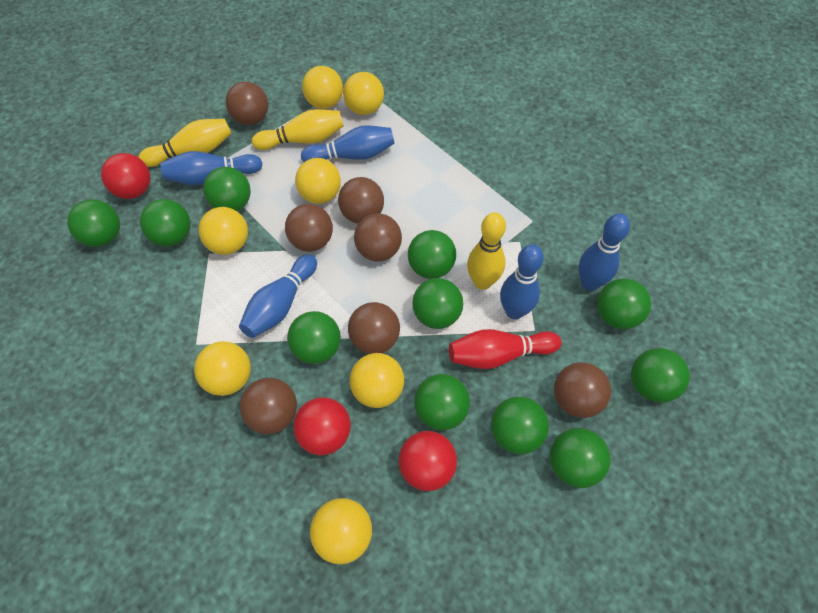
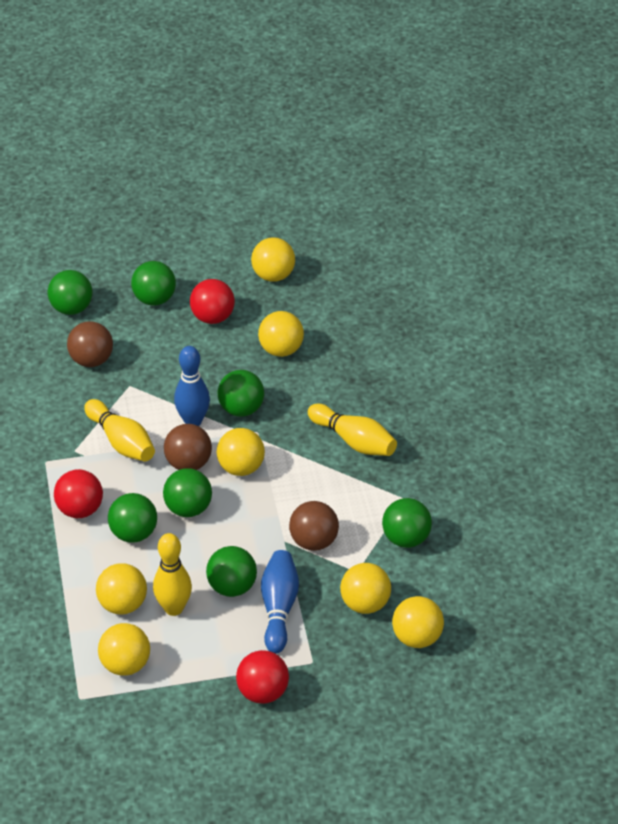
blue bowling pin: 5 -> 2
brown ball: 7 -> 3
green ball: 11 -> 7
red bowling pin: 1 -> 0

